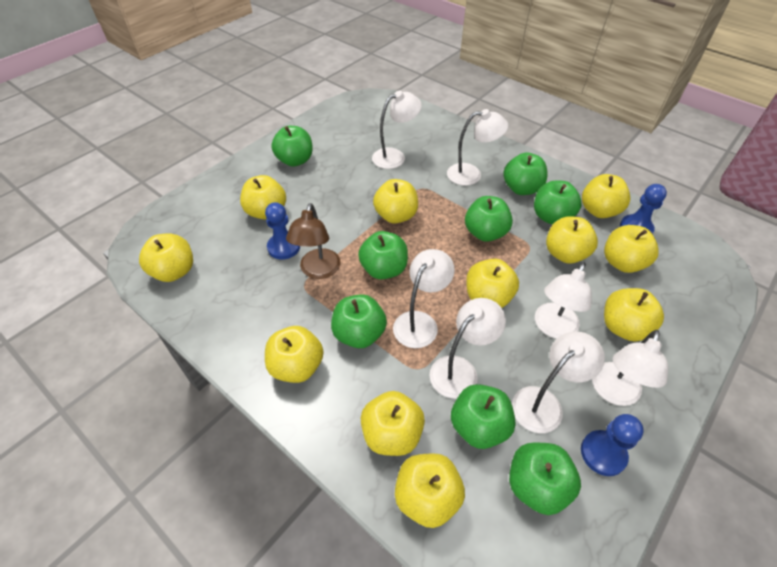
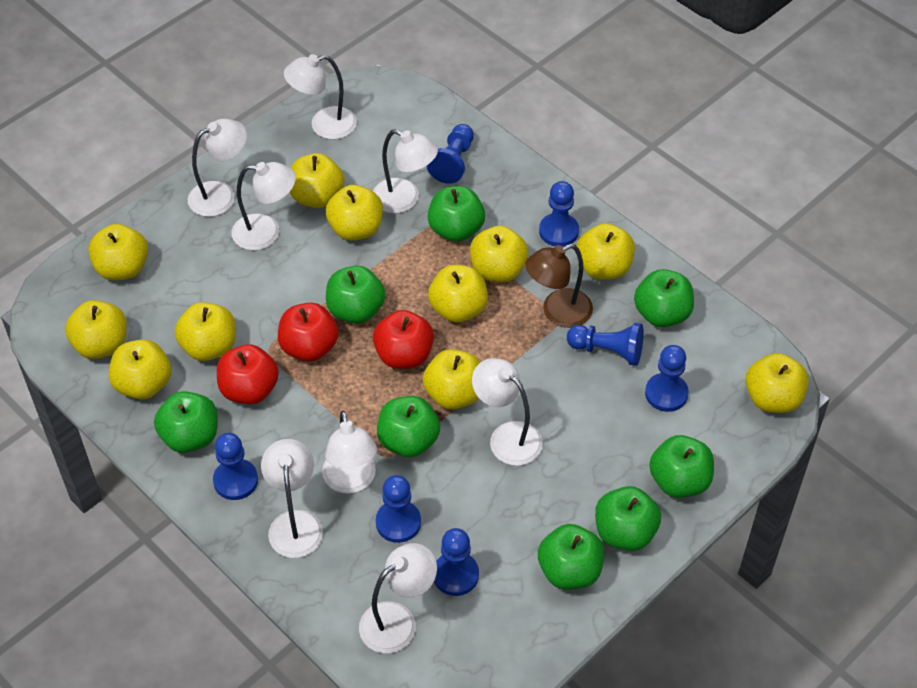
blue pawn: 3 -> 7
red apple: 0 -> 3
white lamp: 7 -> 8

